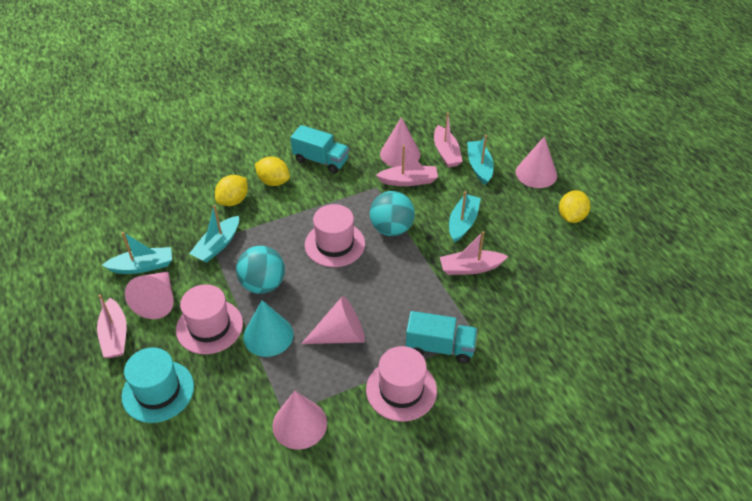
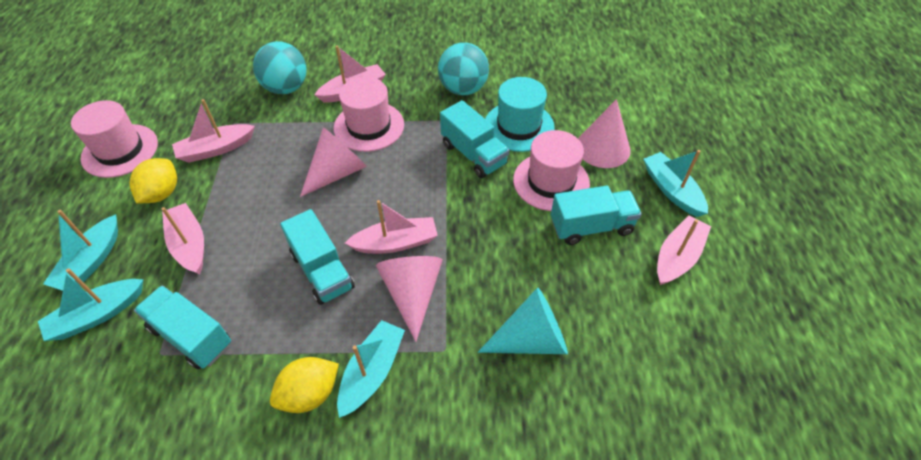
pink boat: 4 -> 5
pink cone: 5 -> 3
turquoise truck: 2 -> 4
yellow lemon: 3 -> 2

